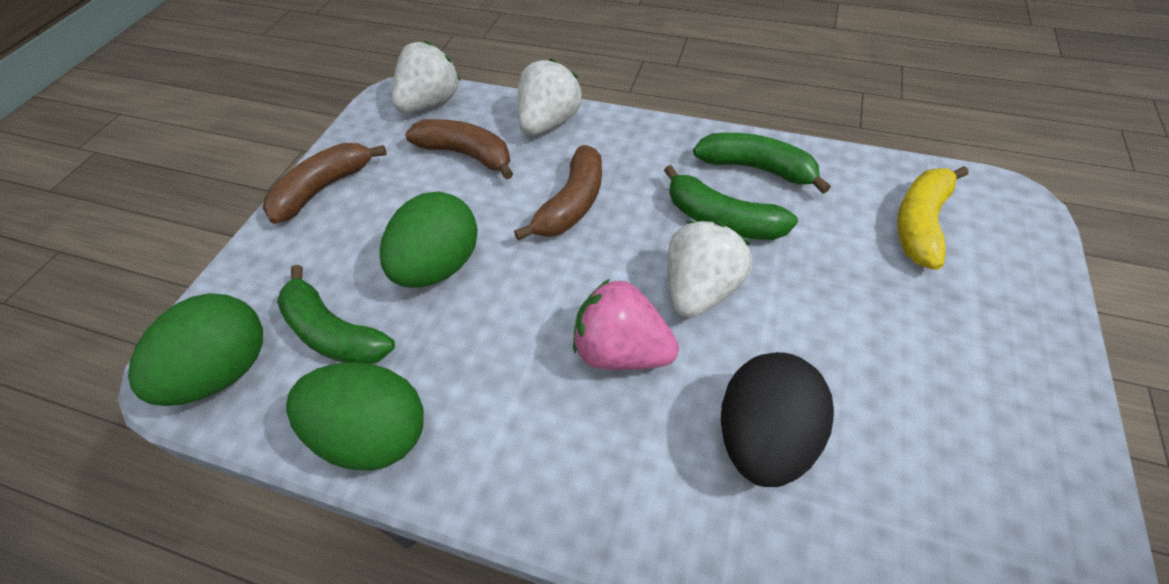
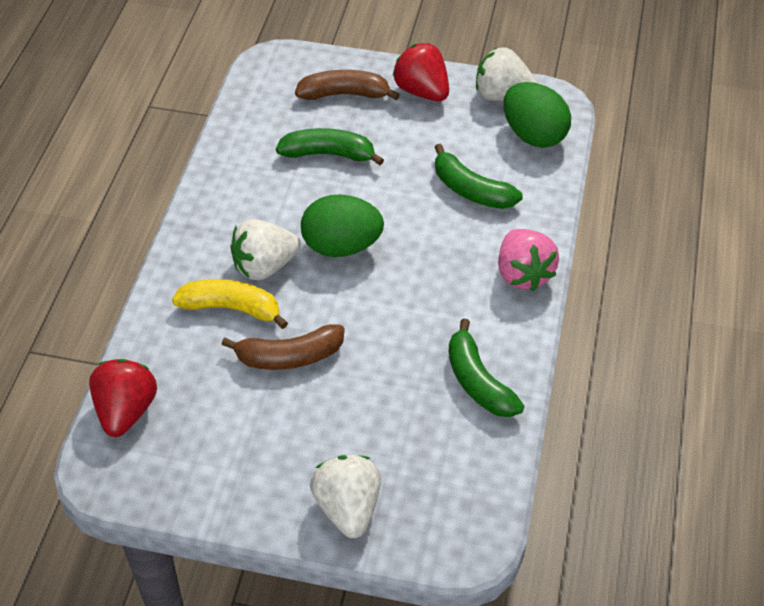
black egg: 1 -> 0
brown banana: 3 -> 2
green egg: 3 -> 2
red strawberry: 0 -> 2

